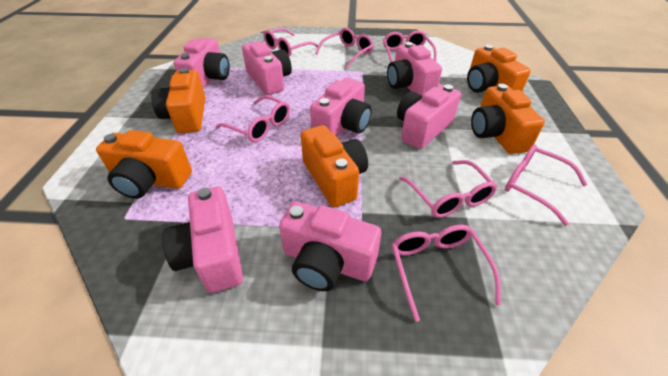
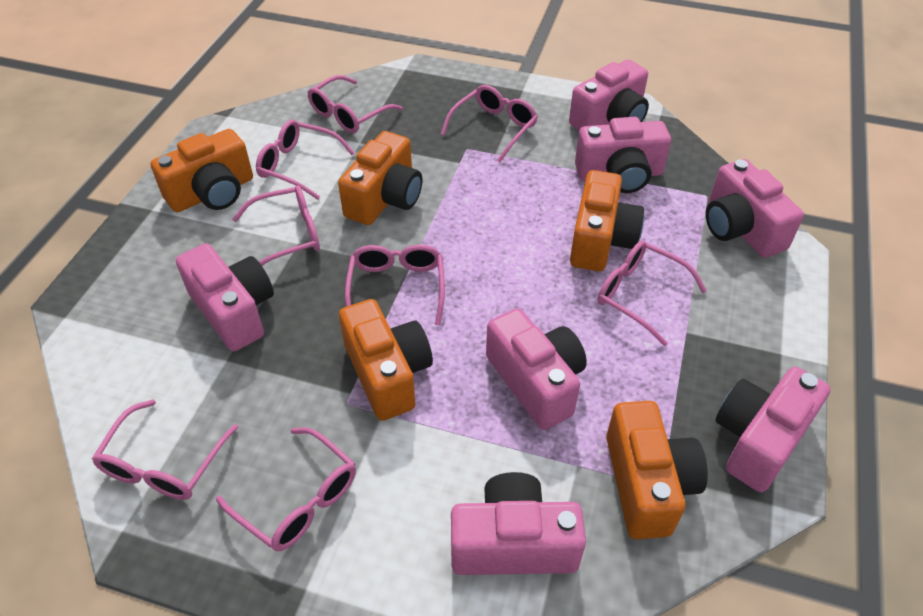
pink glasses: 7 -> 8

